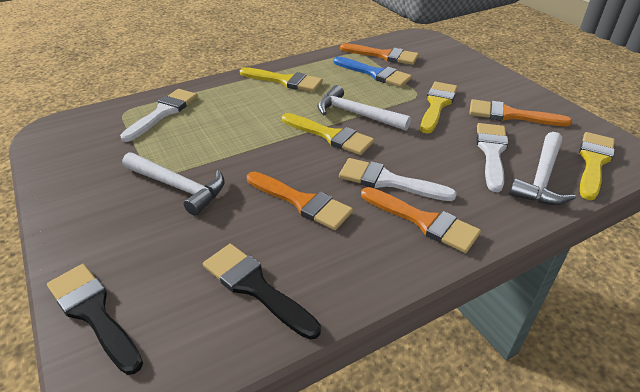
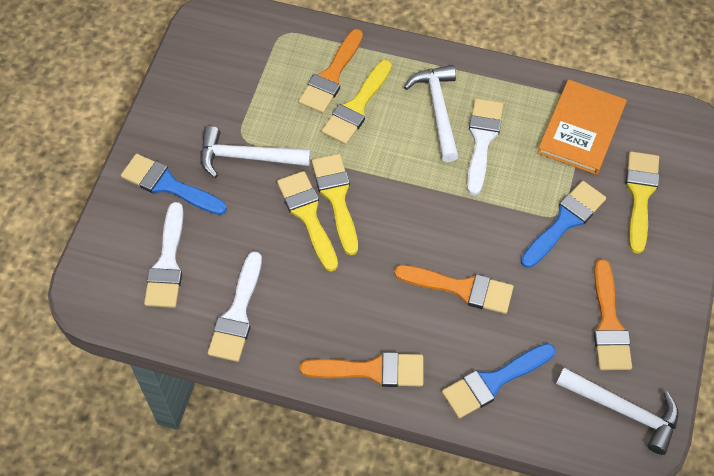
black brush: 2 -> 0
blue brush: 1 -> 3
orange book: 0 -> 1

